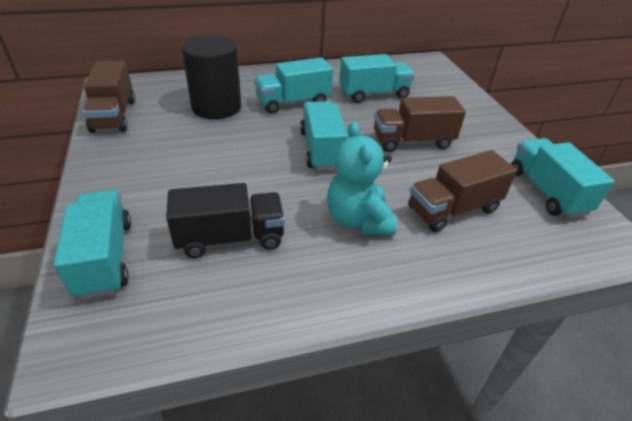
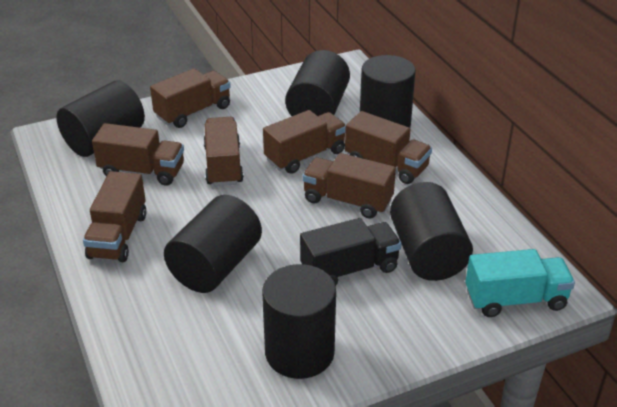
black cylinder: 1 -> 6
brown truck: 3 -> 7
turquoise teddy bear: 1 -> 0
turquoise truck: 5 -> 1

